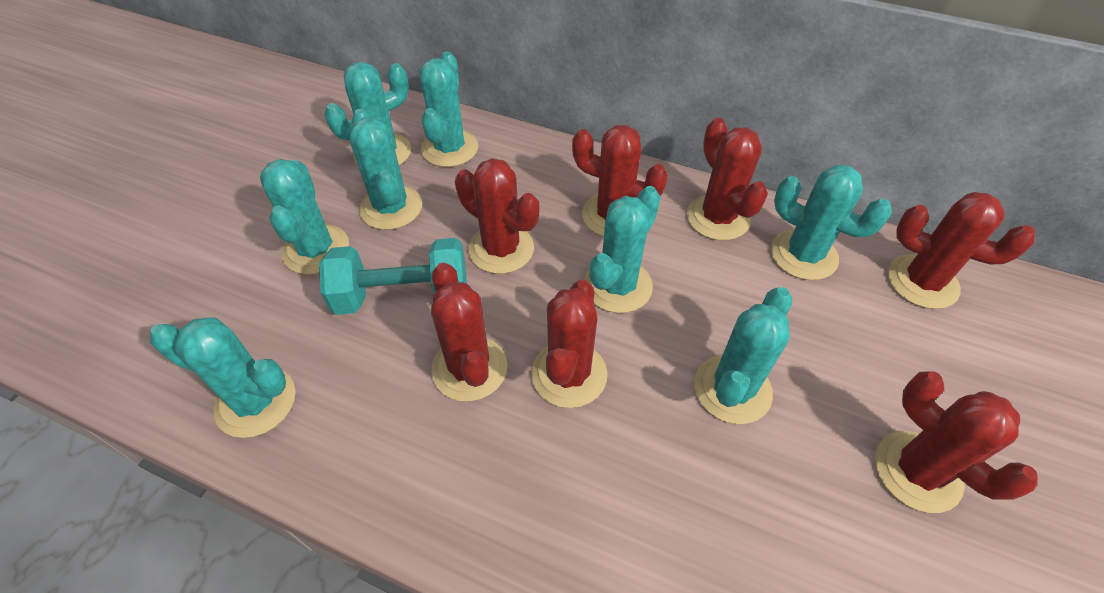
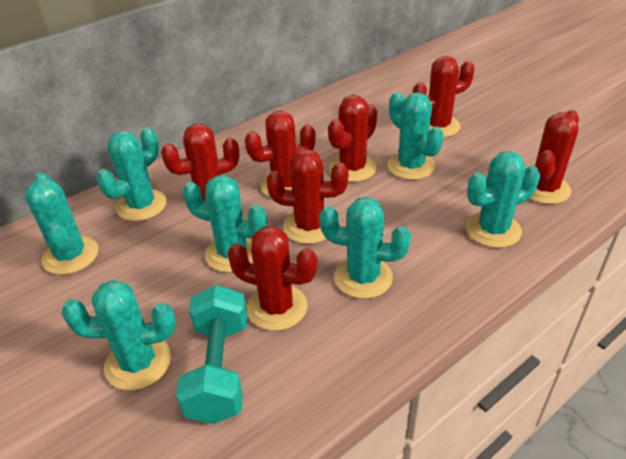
turquoise cactus: 8 -> 7

